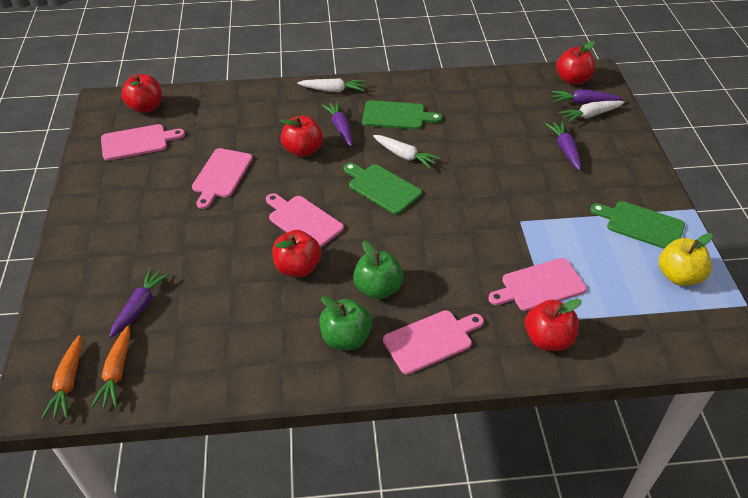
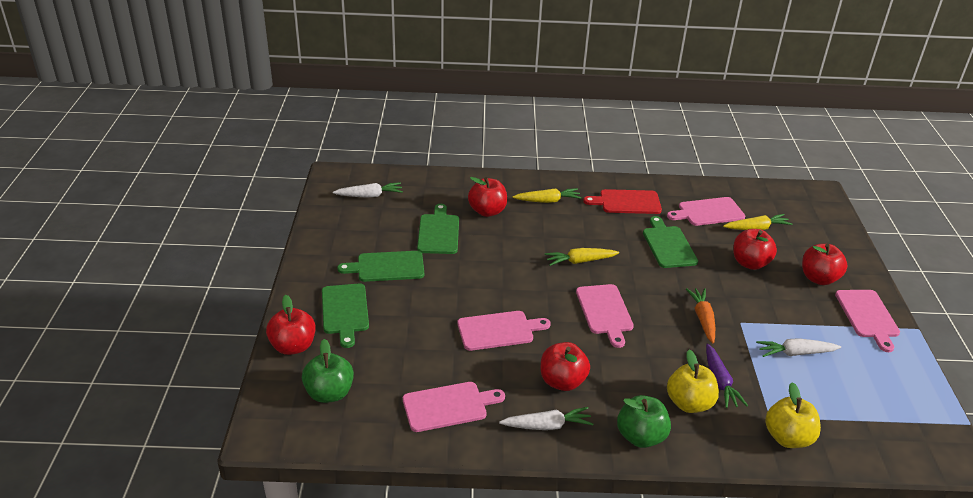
green cutting board: 3 -> 4
orange carrot: 2 -> 1
purple carrot: 4 -> 1
red cutting board: 0 -> 1
yellow apple: 1 -> 2
yellow carrot: 0 -> 3

